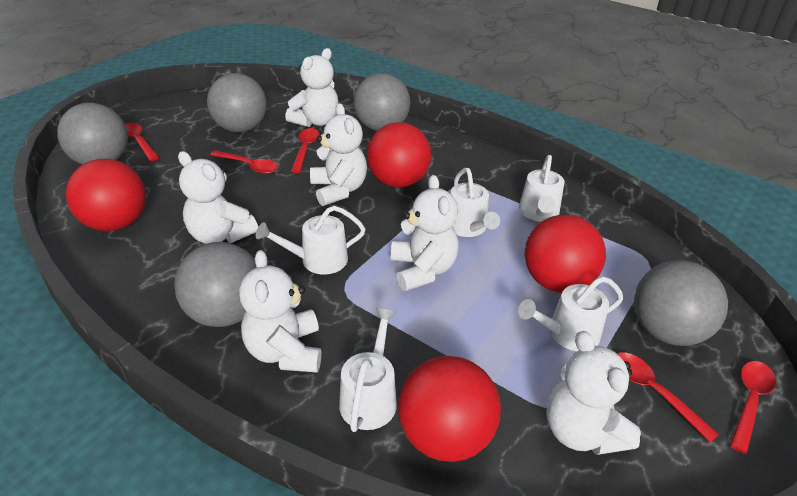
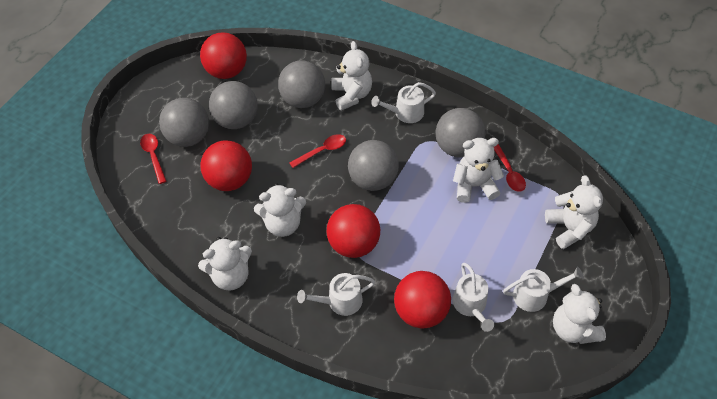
red spoon: 5 -> 3
white watering can: 5 -> 4

